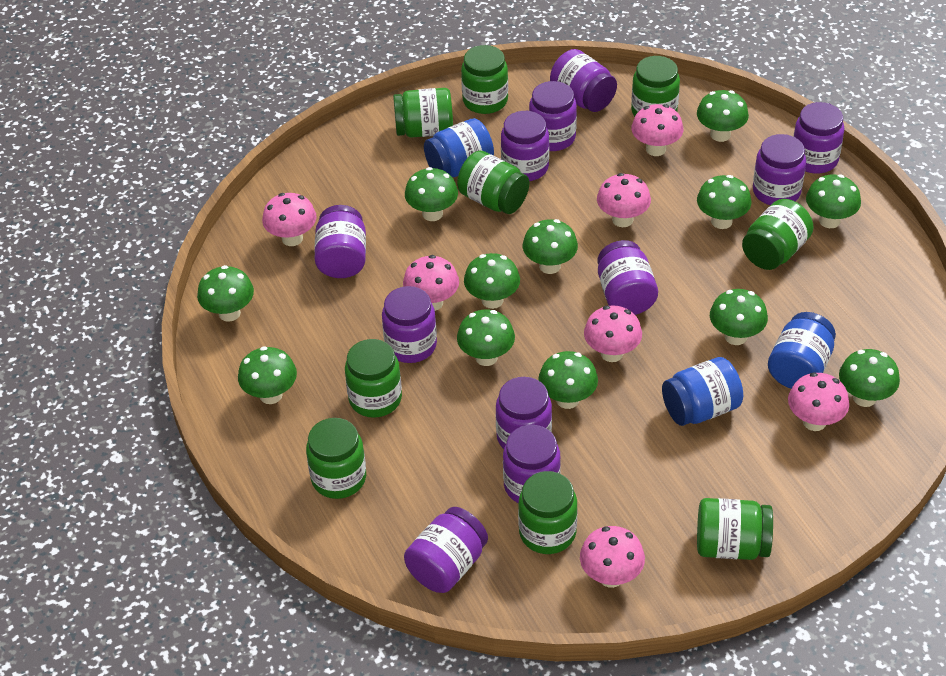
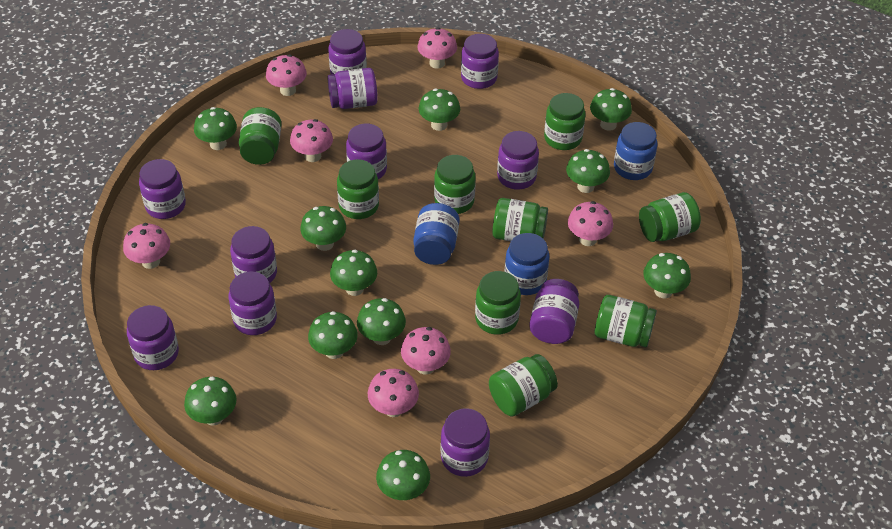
green mushroom: 12 -> 11

